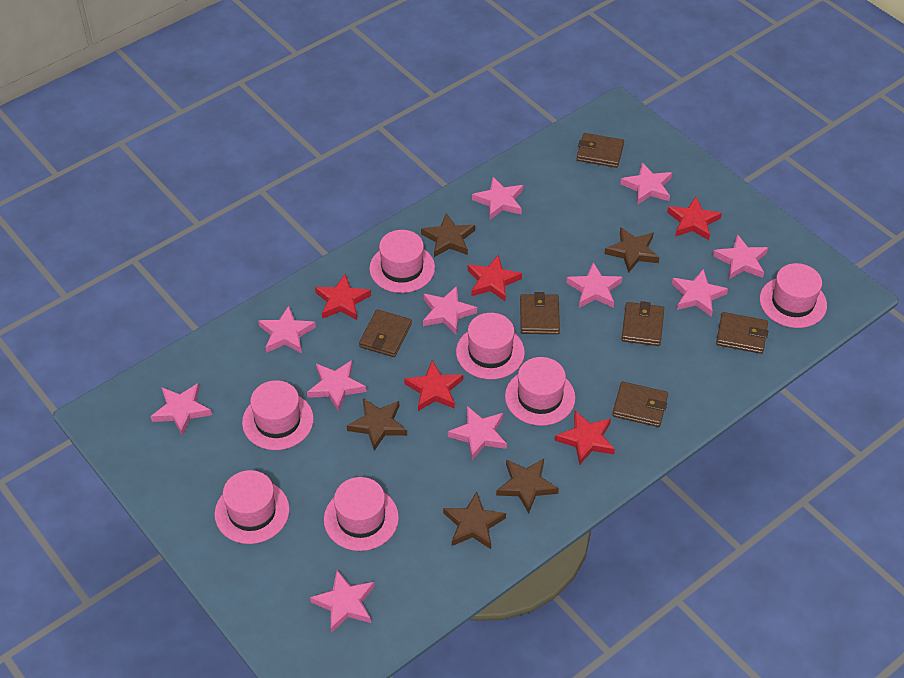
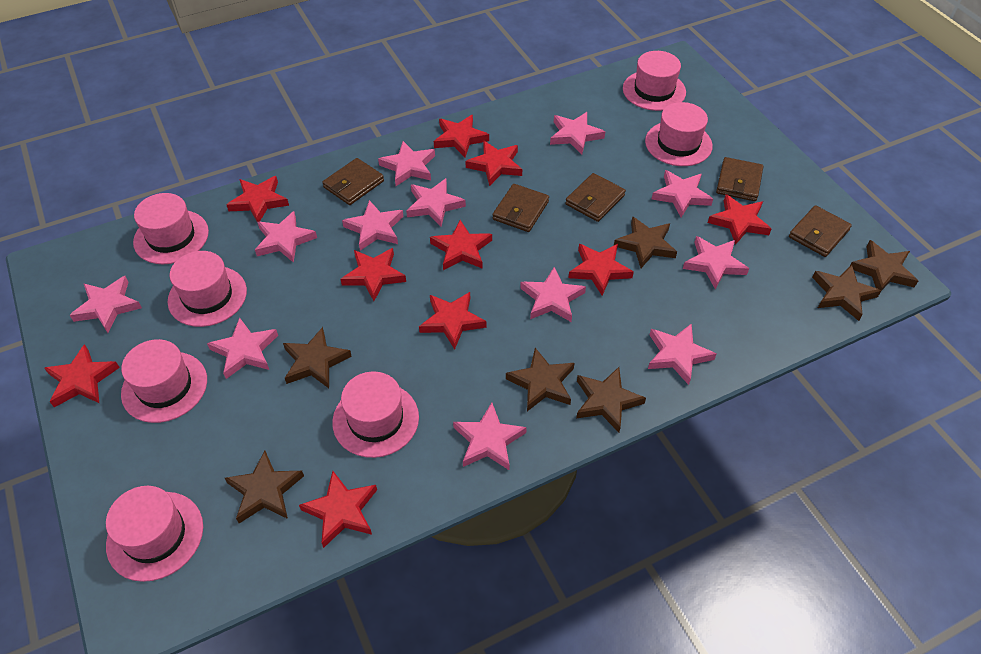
brown star: 5 -> 7
brown wallet: 6 -> 5
pink star: 11 -> 12
red star: 5 -> 10

